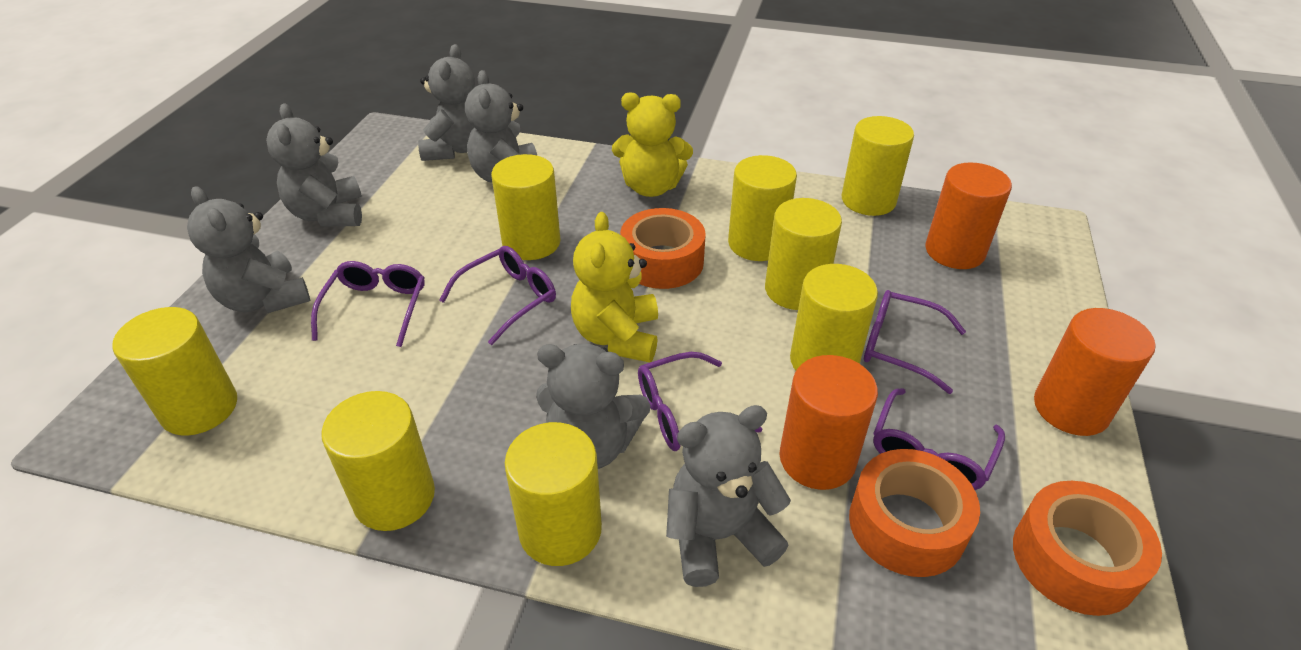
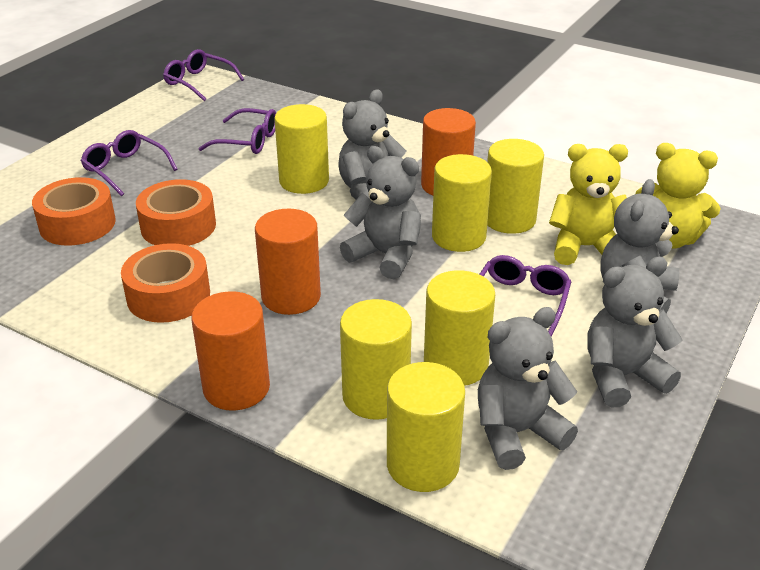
grey teddy bear: 6 -> 5
purple glasses: 5 -> 4
yellow cylinder: 8 -> 6

